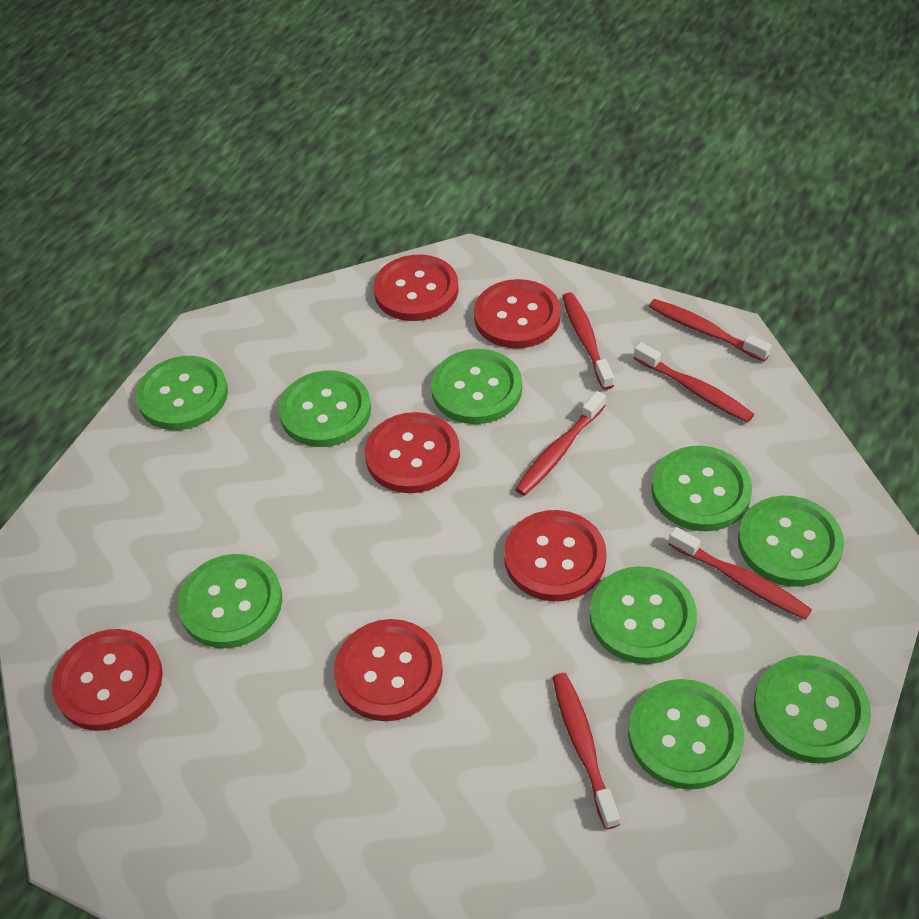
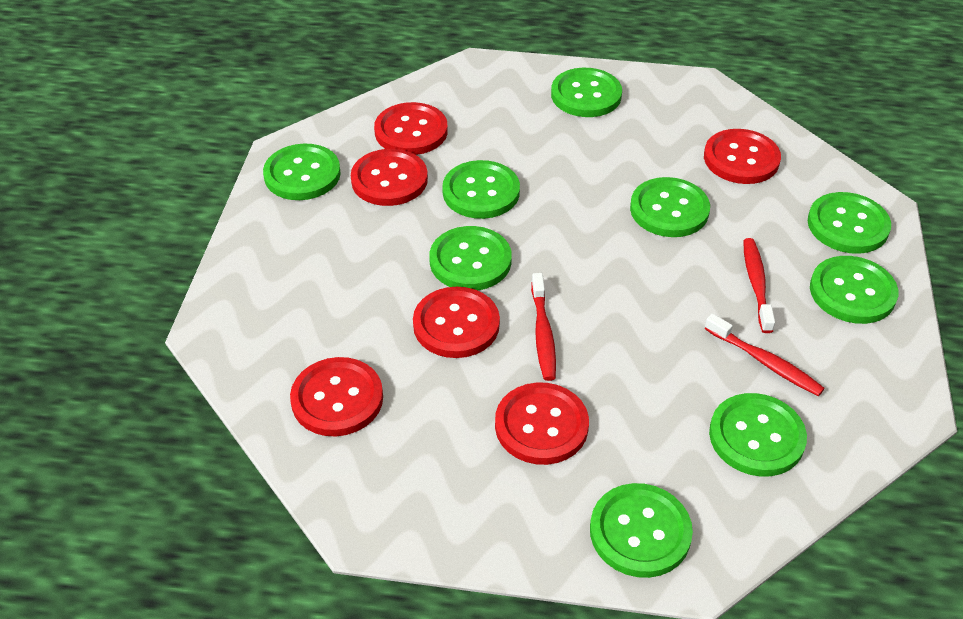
red toothbrush: 6 -> 3

